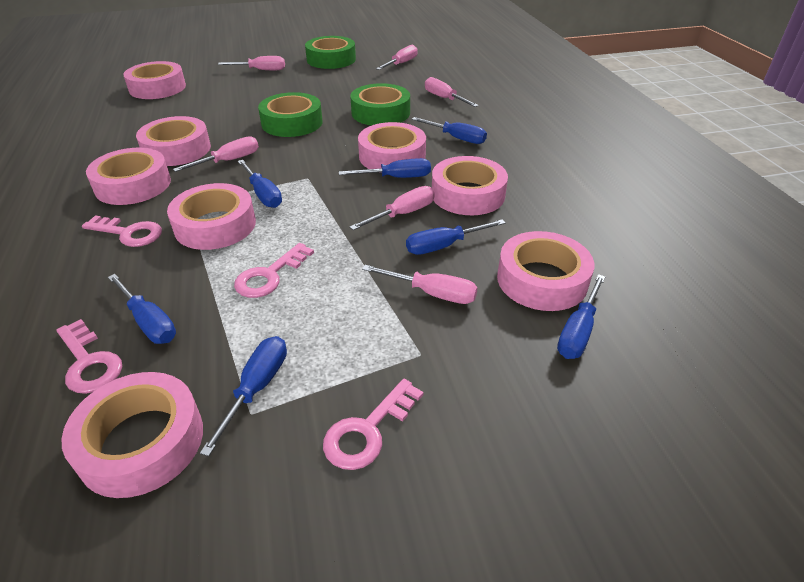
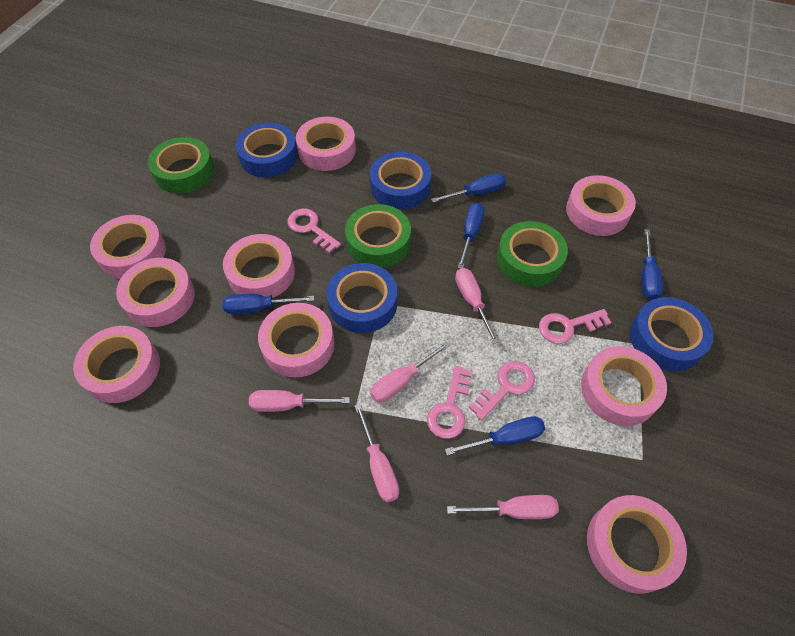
blue screwdriver: 7 -> 5
blue tape: 0 -> 4
pink screwdriver: 6 -> 5
pink tape: 8 -> 9

